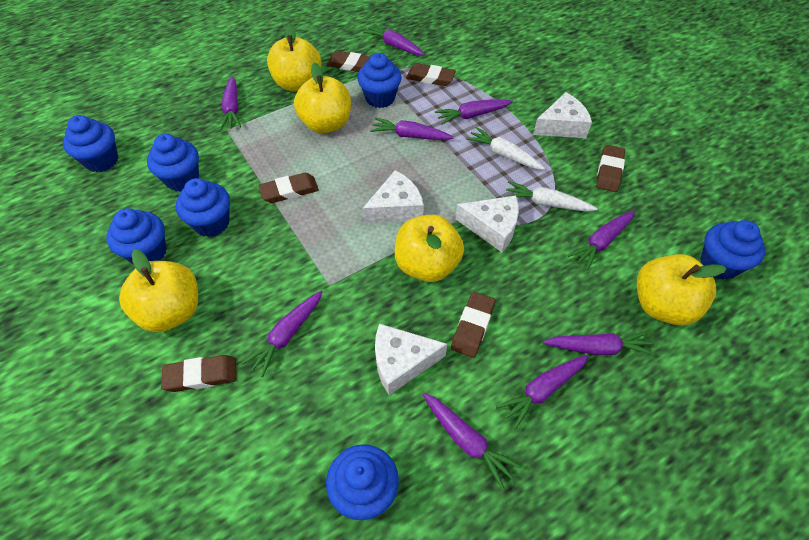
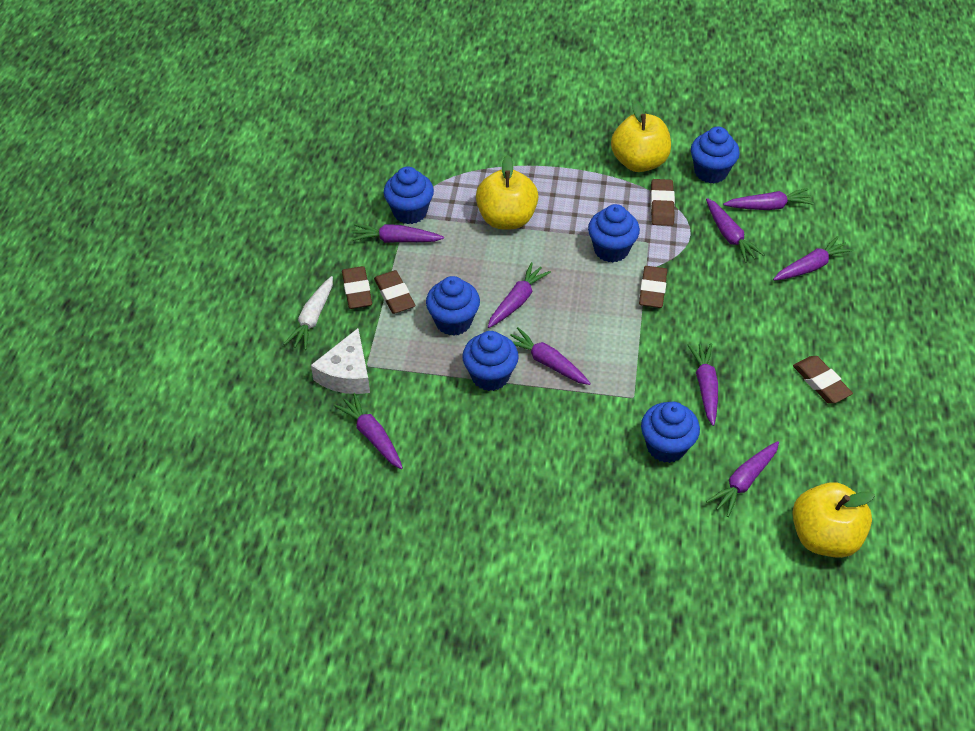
blue cupcake: 7 -> 6
brown eraser: 6 -> 5
white carrot: 2 -> 1
white cheese: 4 -> 1
yellow apple: 5 -> 3

